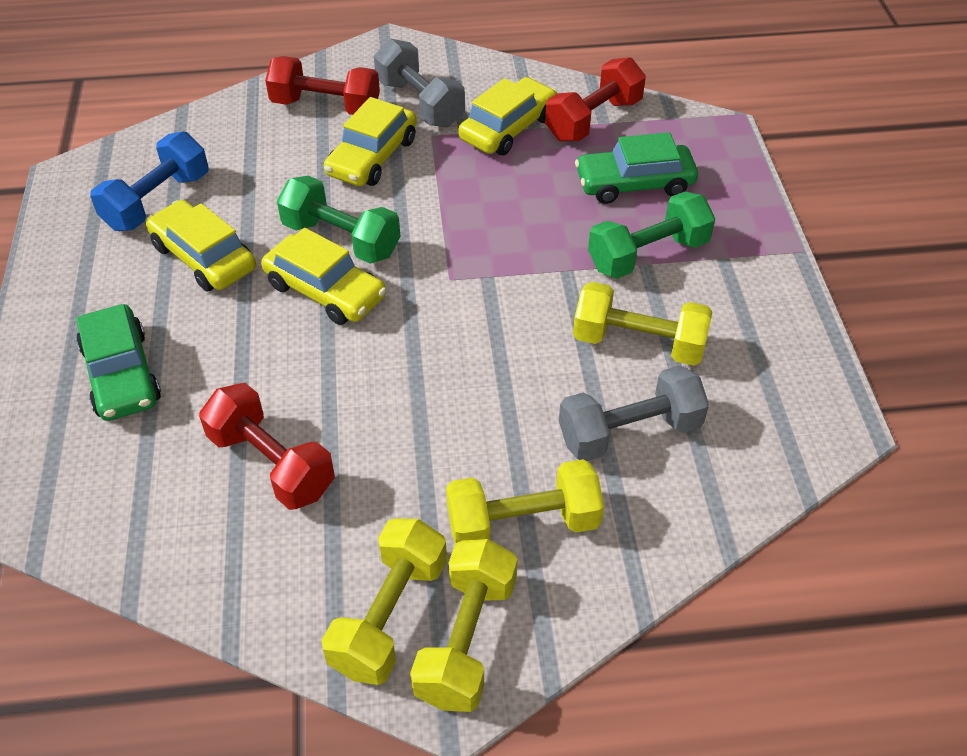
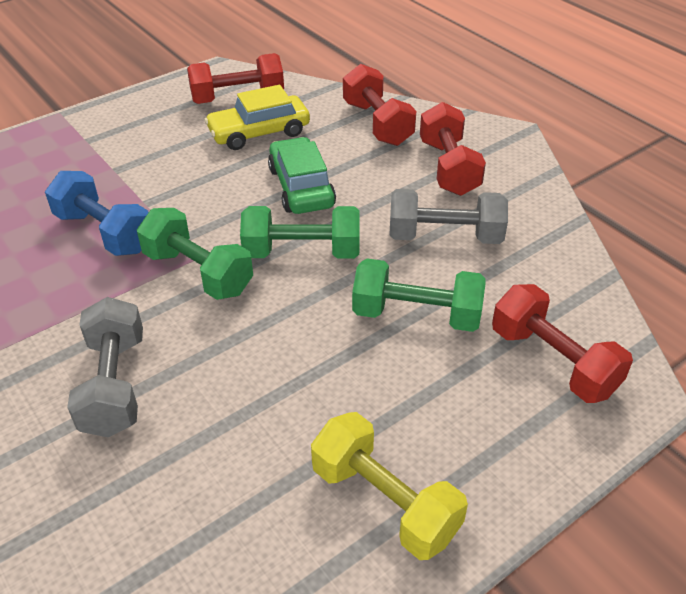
green car: 2 -> 1
green dumbbell: 2 -> 3
red dumbbell: 3 -> 4
yellow car: 4 -> 1
yellow dumbbell: 4 -> 1

